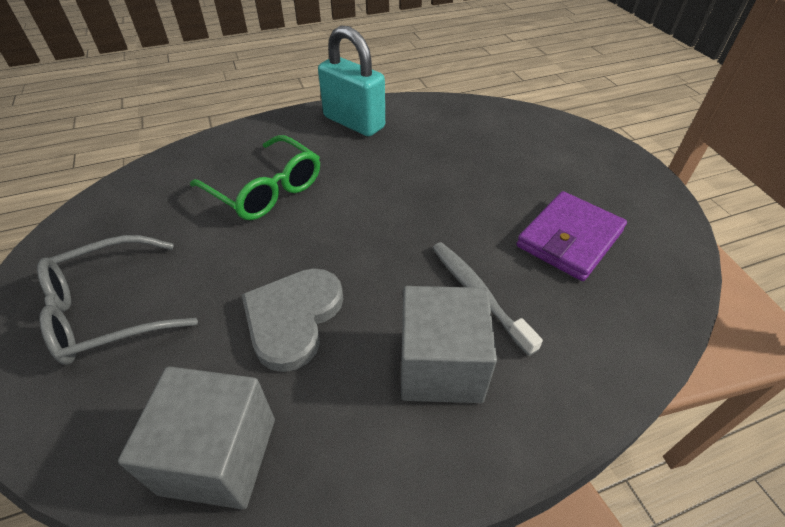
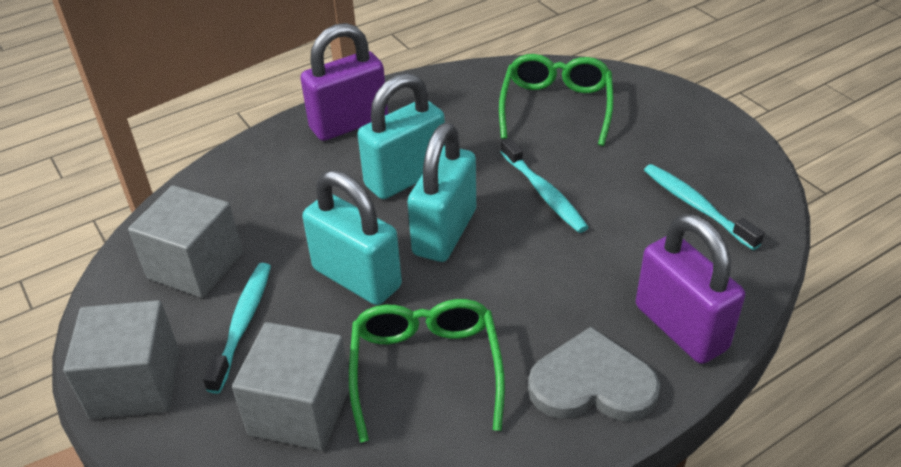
green glasses: 1 -> 2
grey cube: 2 -> 3
grey glasses: 1 -> 0
grey toothbrush: 1 -> 0
purple padlock: 0 -> 2
purple wallet: 1 -> 0
turquoise padlock: 1 -> 3
turquoise toothbrush: 0 -> 3

